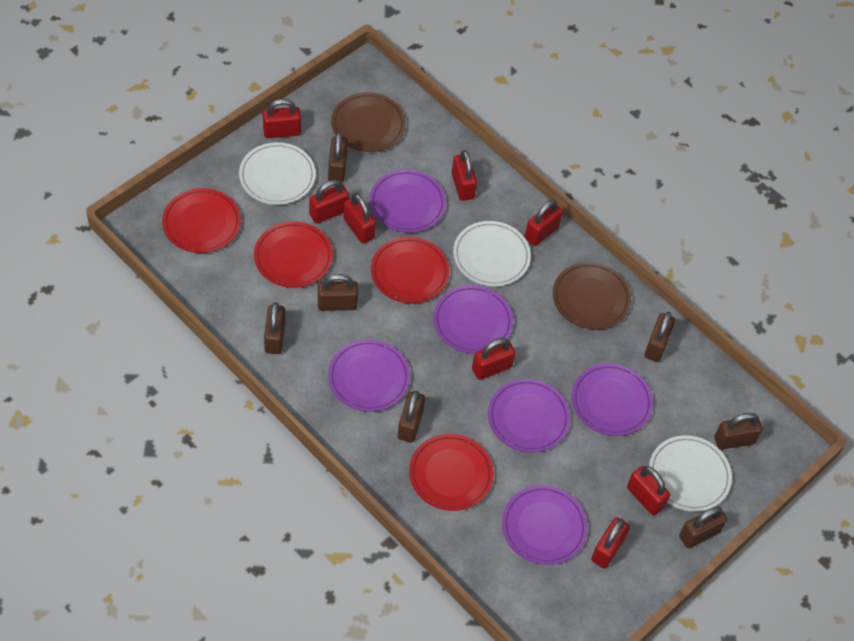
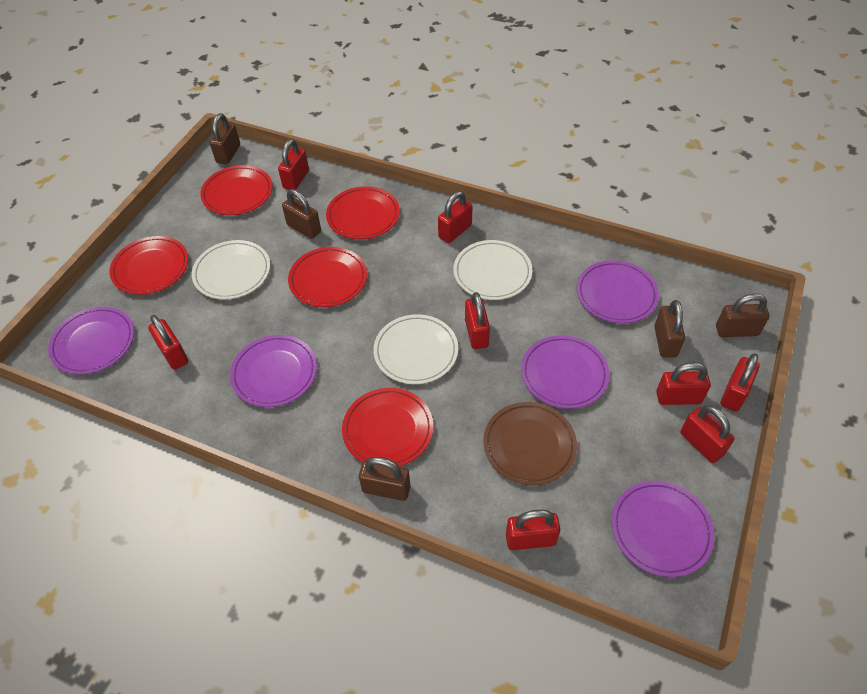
brown padlock: 7 -> 5
brown plate: 2 -> 1
purple plate: 6 -> 5
red plate: 4 -> 5

